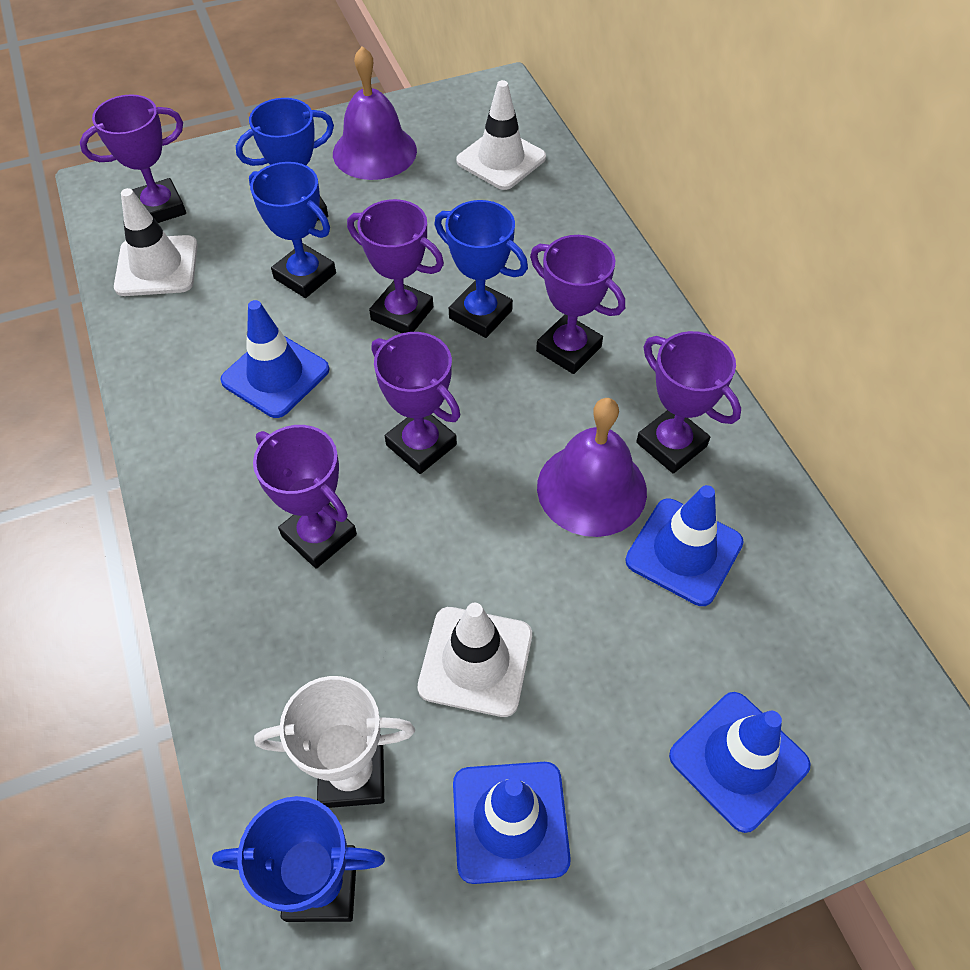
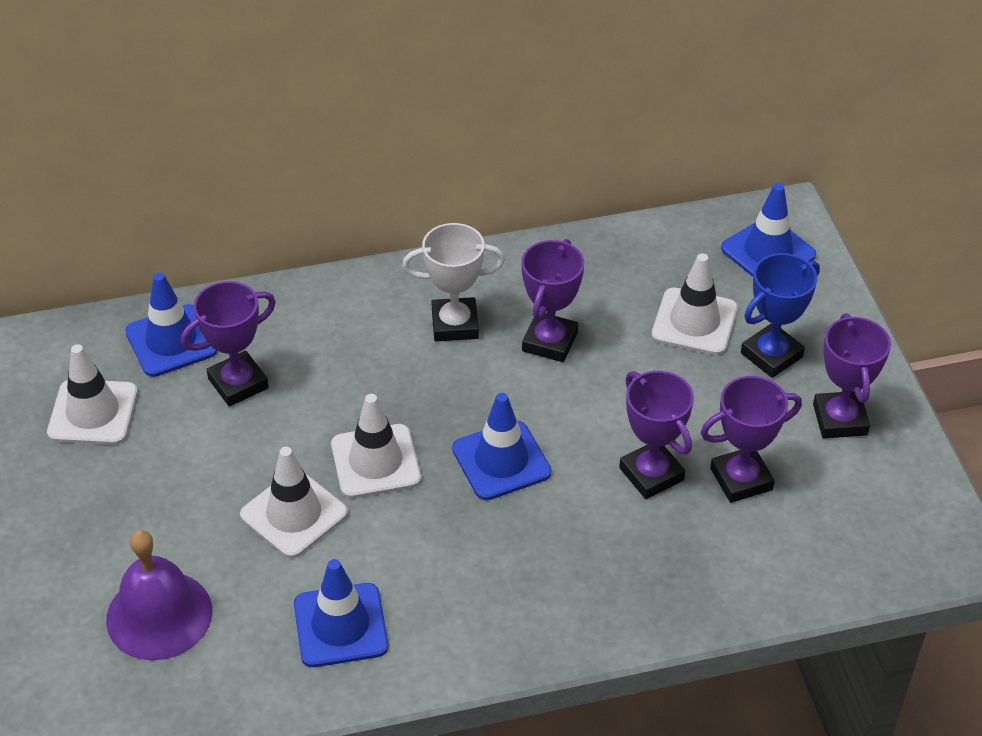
blue trophy: 4 -> 1
purple bell: 2 -> 1
purple trophy: 6 -> 5
white traffic cone: 3 -> 4

